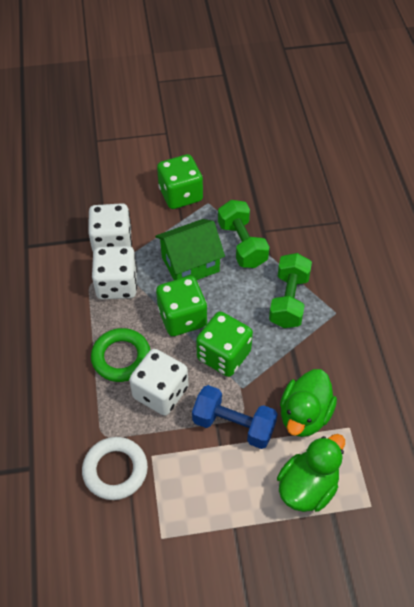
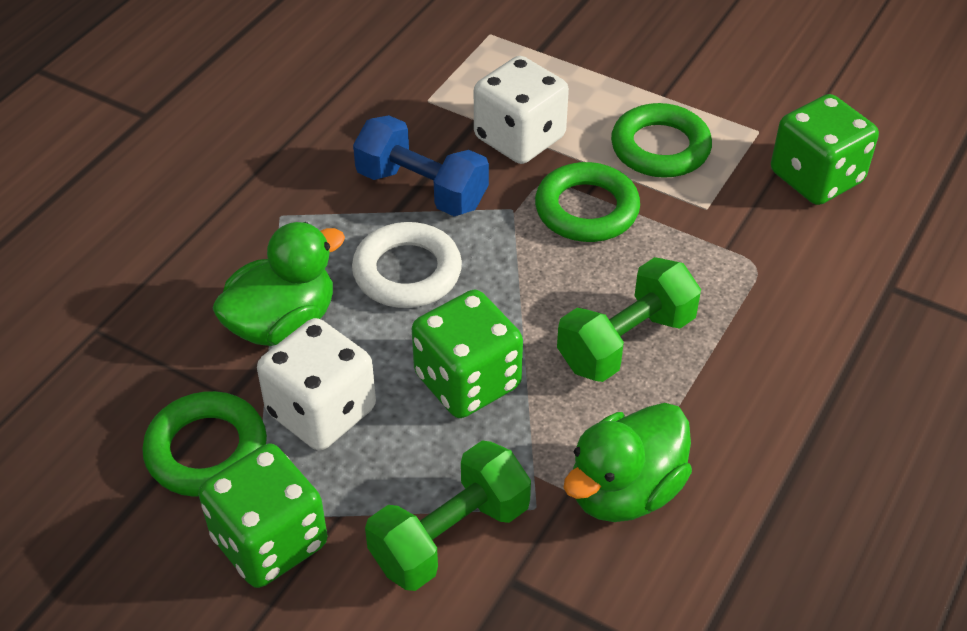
green house: 1 -> 0
green ring: 1 -> 3
white dice: 3 -> 2

